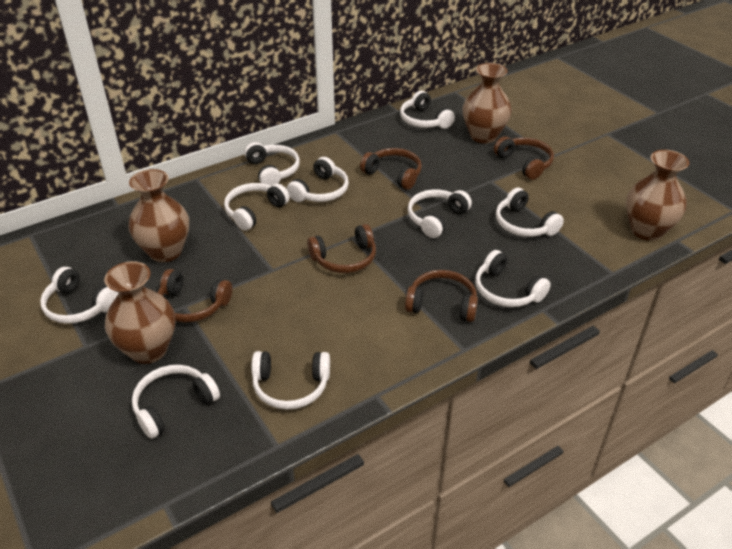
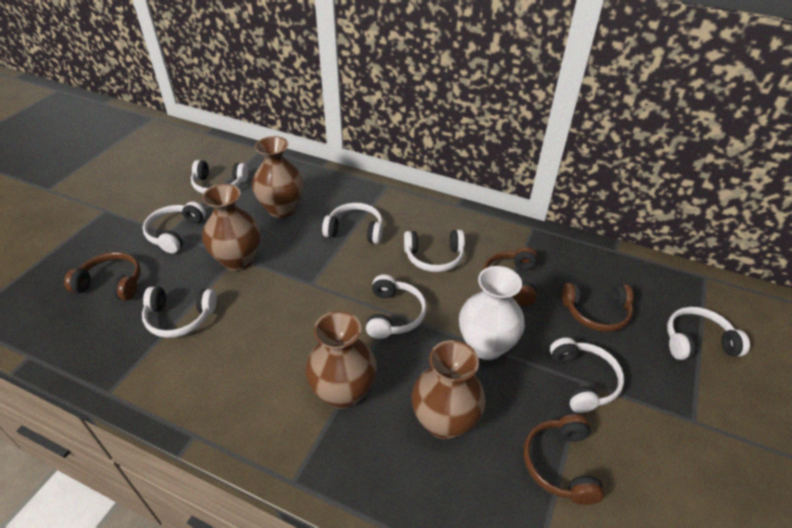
brown headphones: 5 -> 4
white headphones: 10 -> 8
white vase: 0 -> 1

